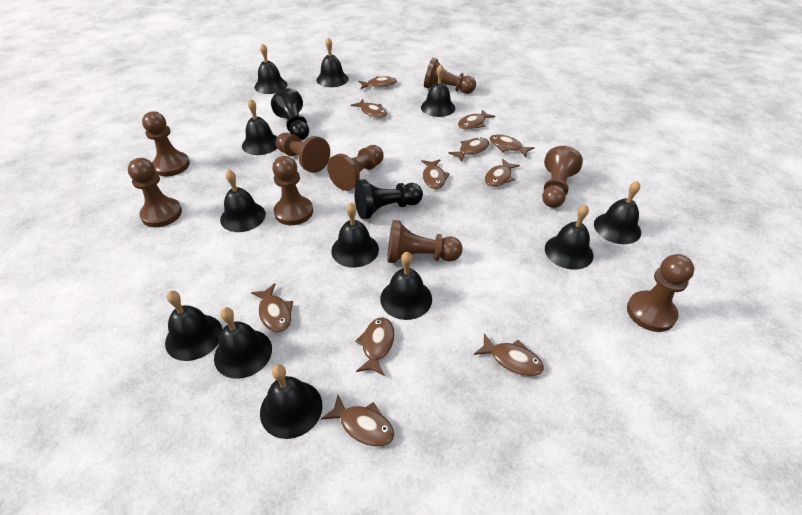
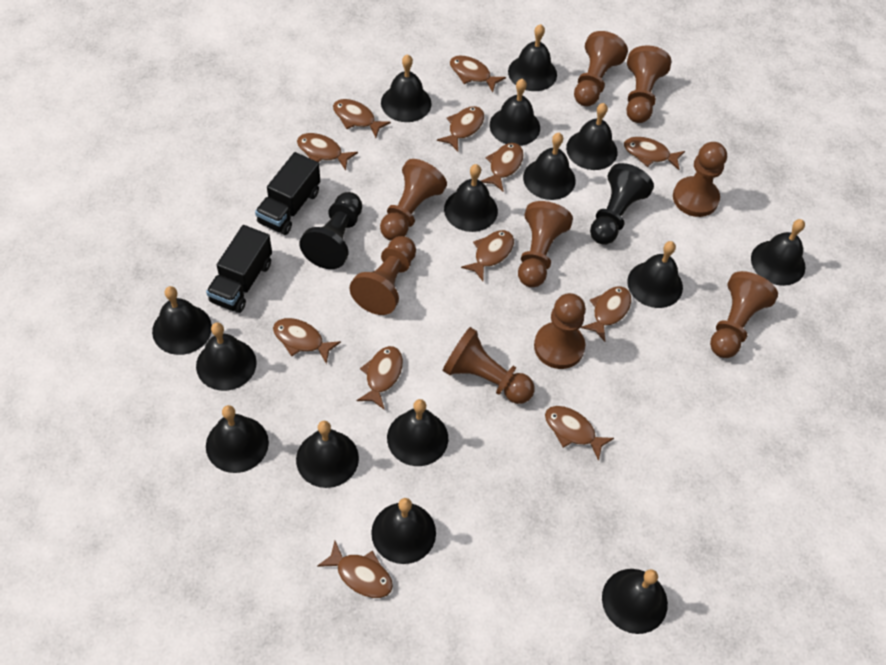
black bell: 12 -> 15
black truck: 0 -> 2
brown fish: 11 -> 12

